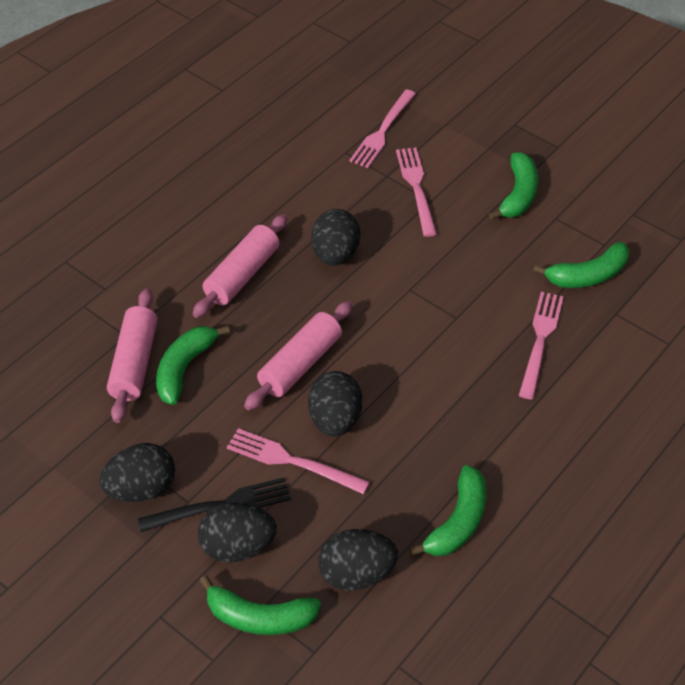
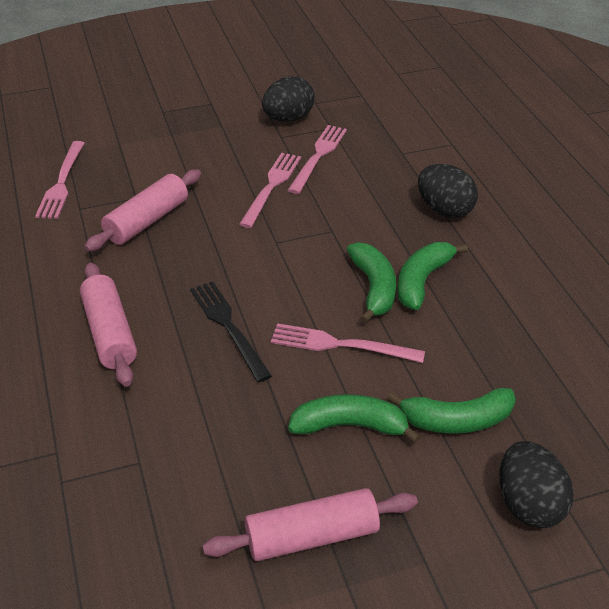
black egg: 5 -> 3
green banana: 5 -> 4

